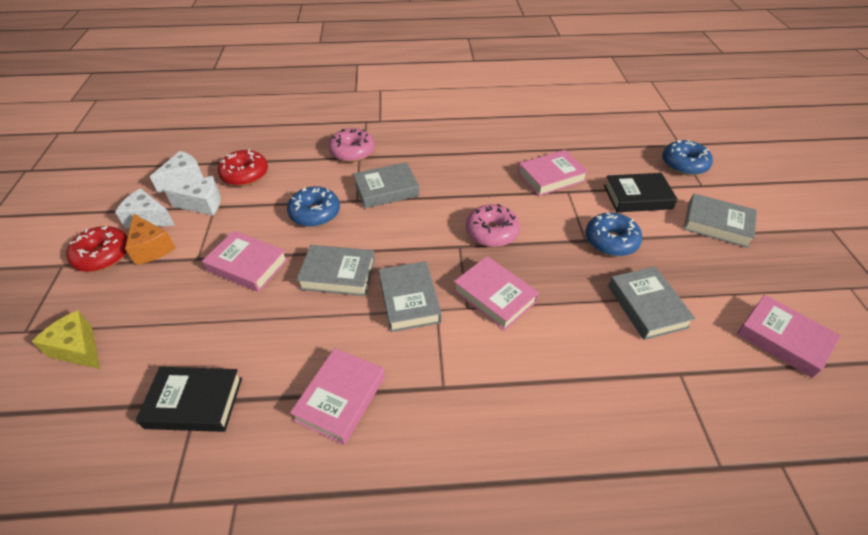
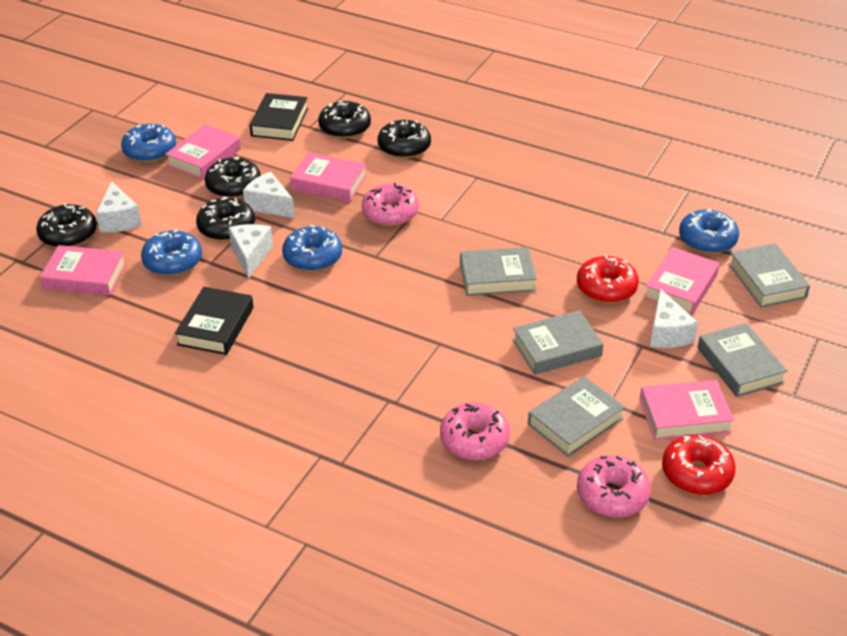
black donut: 0 -> 5
blue donut: 3 -> 4
orange cheese: 1 -> 0
pink donut: 2 -> 3
white cheese: 3 -> 4
yellow cheese: 1 -> 0

